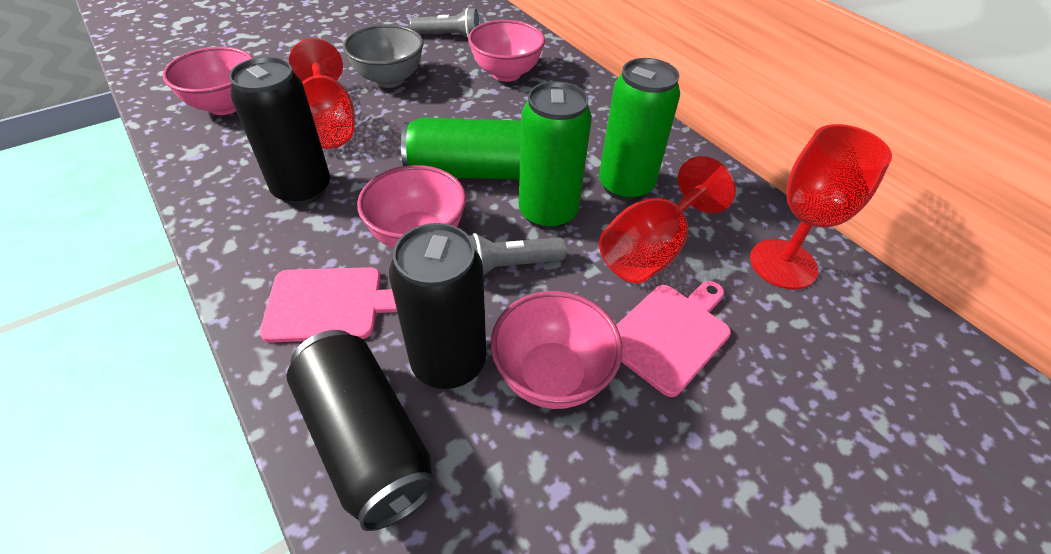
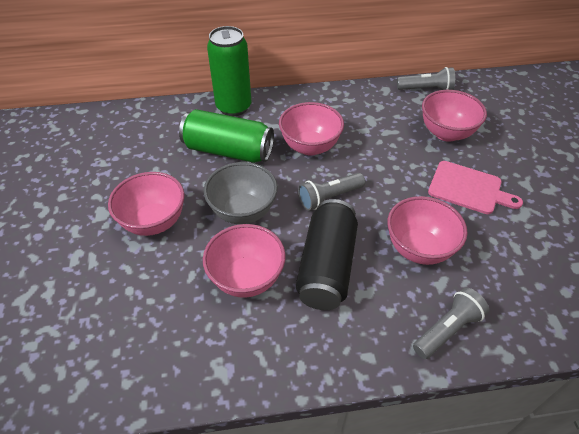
black can: 3 -> 1
green can: 3 -> 2
grey flashlight: 2 -> 3
pink bowl: 4 -> 5
pink cutting board: 2 -> 1
red goblet: 3 -> 0

